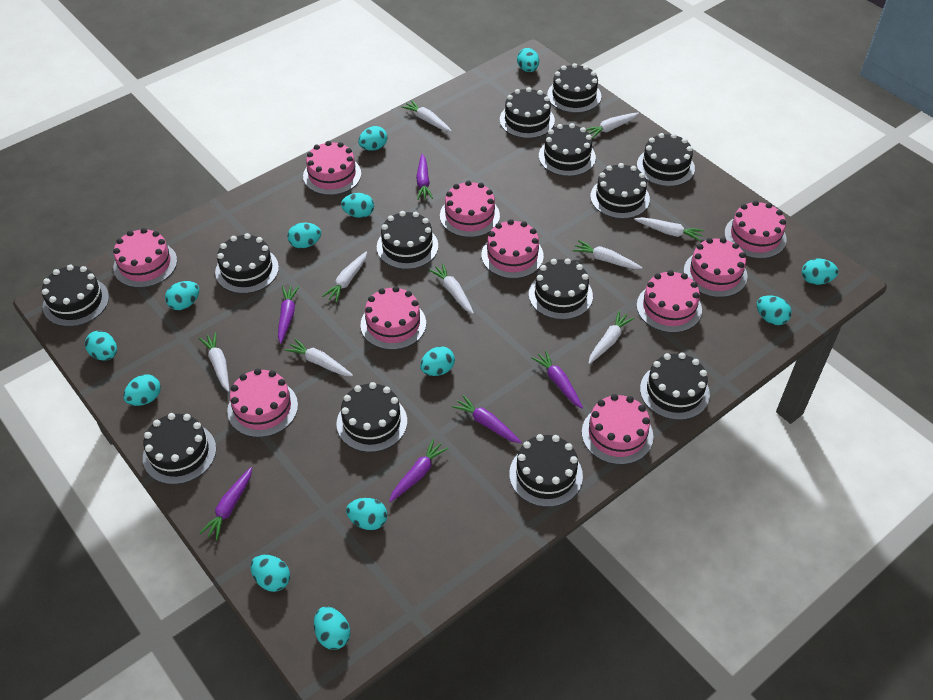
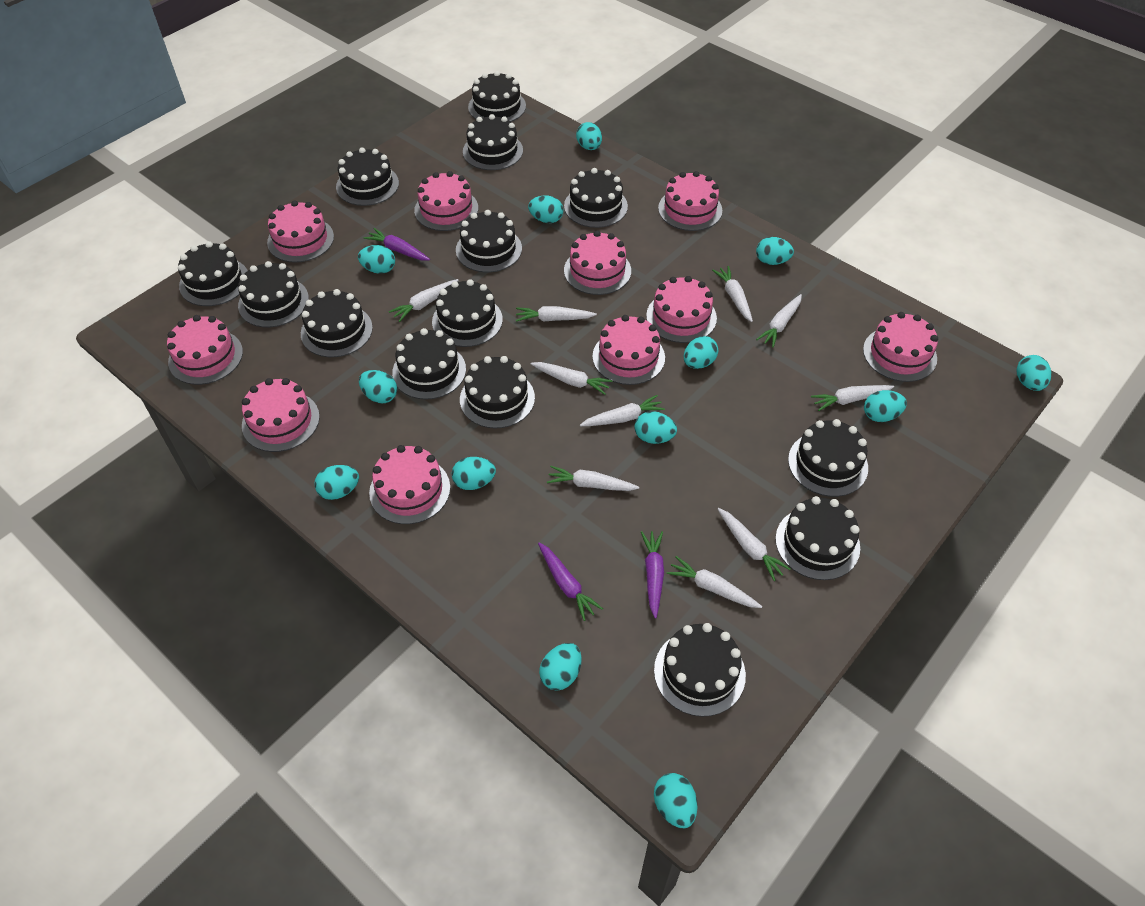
black cake: 13 -> 14
purple carrot: 6 -> 3
white carrot: 9 -> 10

